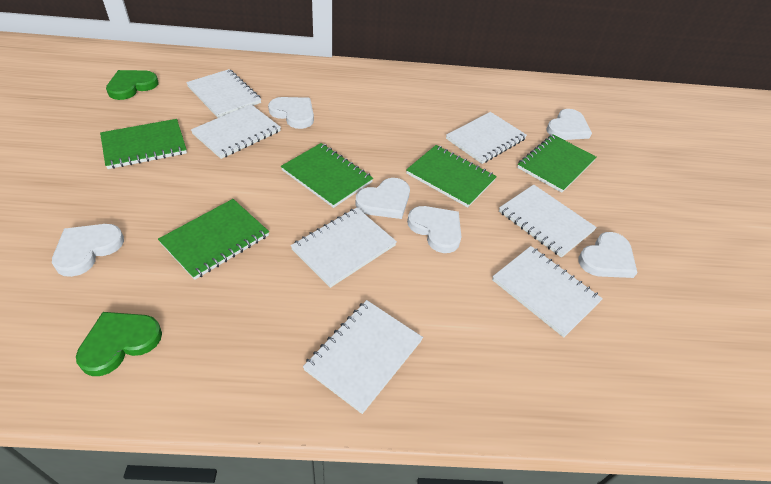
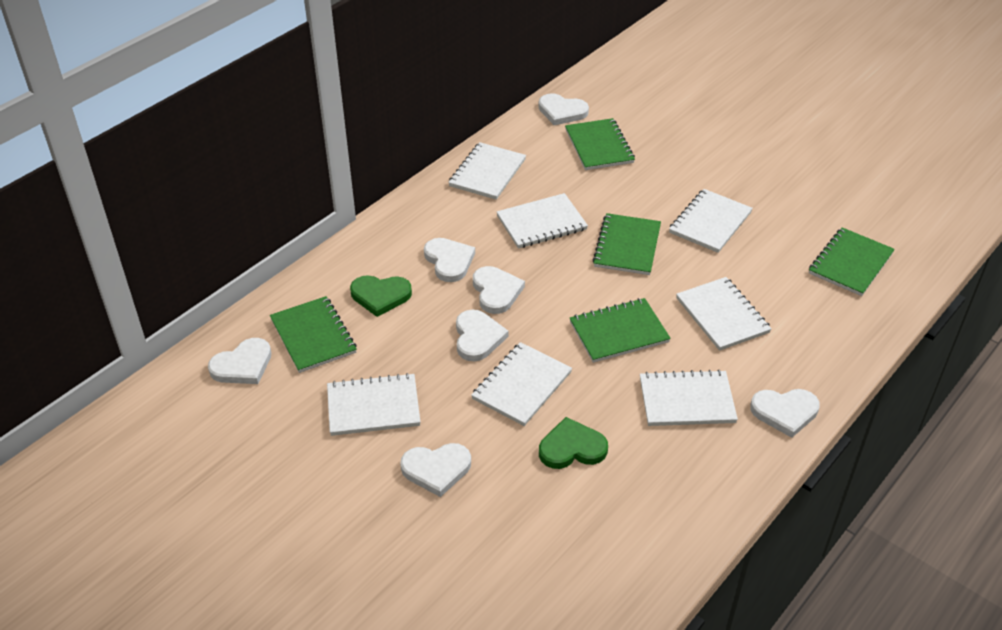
white heart: 6 -> 7

